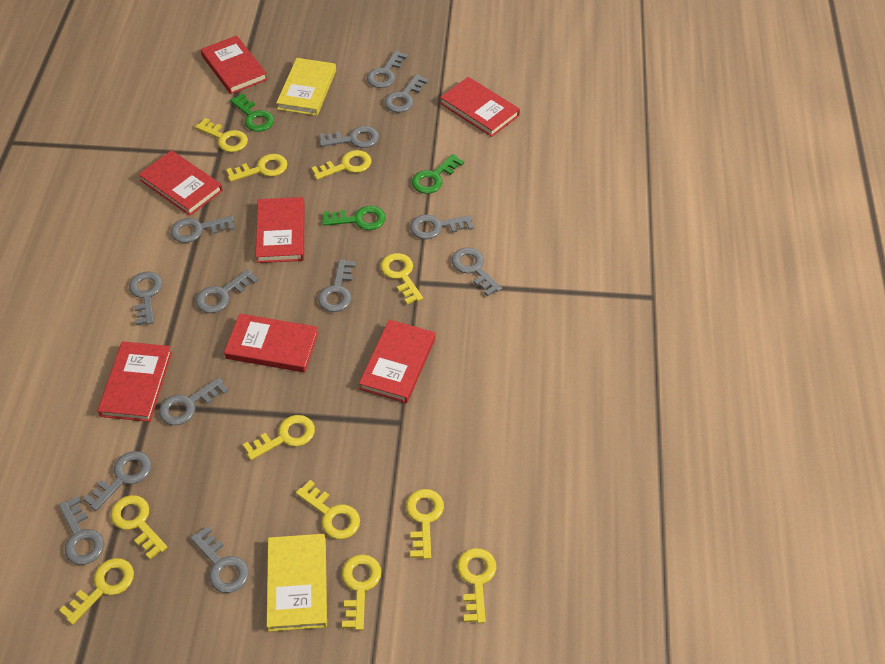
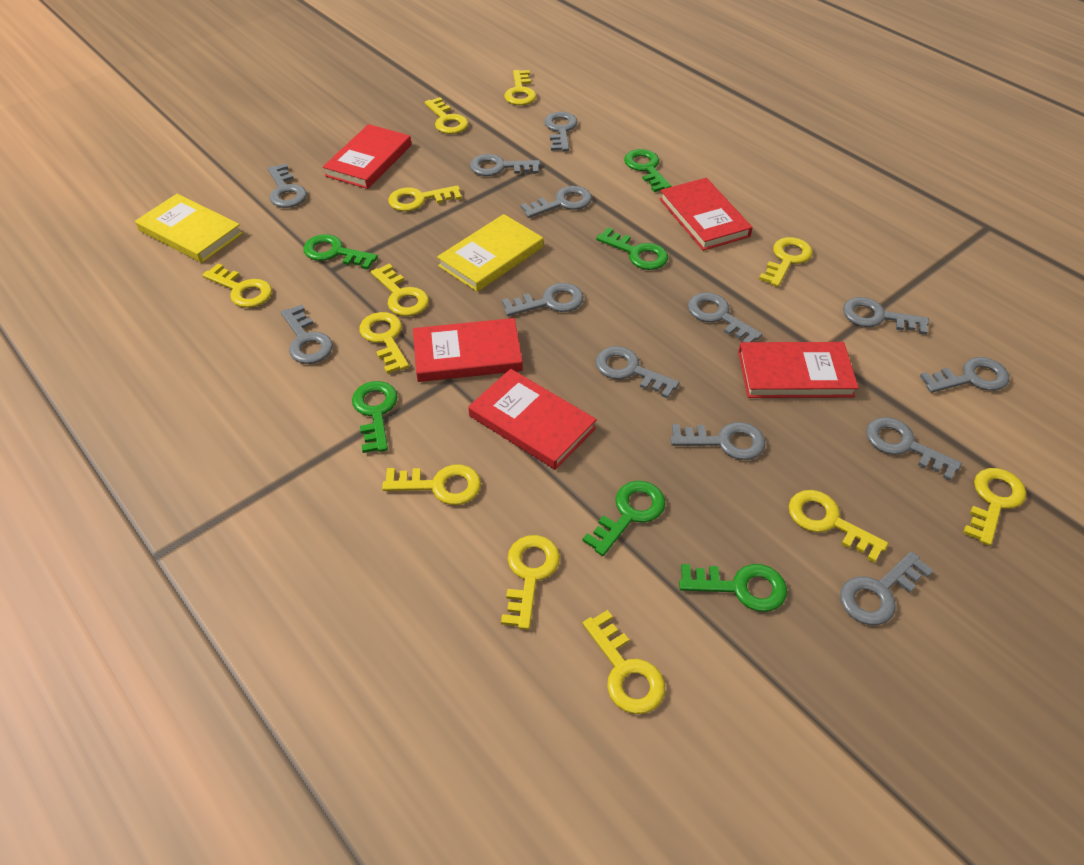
green key: 3 -> 6
red book: 7 -> 5
yellow key: 11 -> 12

